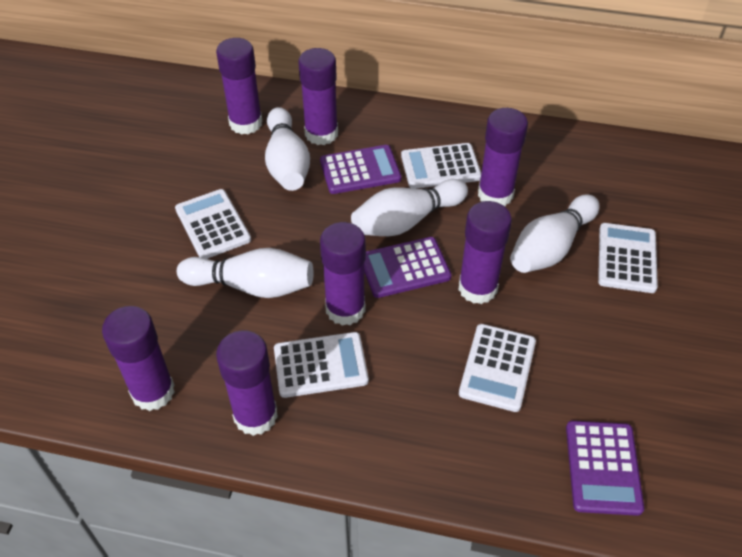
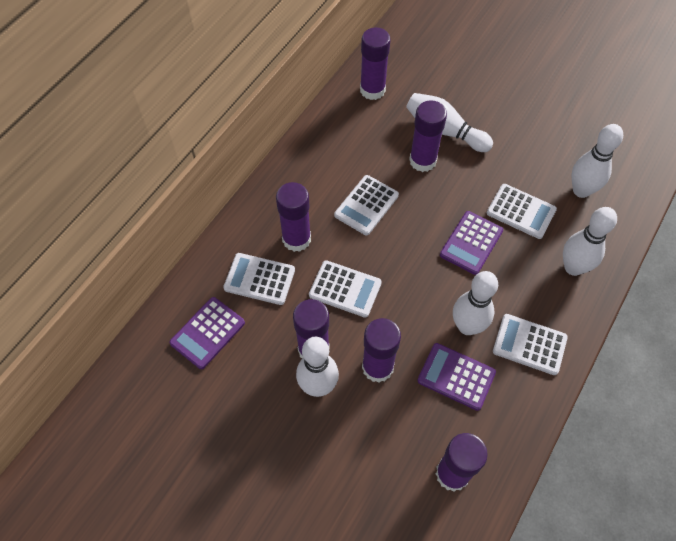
purple glue stick: 7 -> 6
white bowling pin: 4 -> 5

